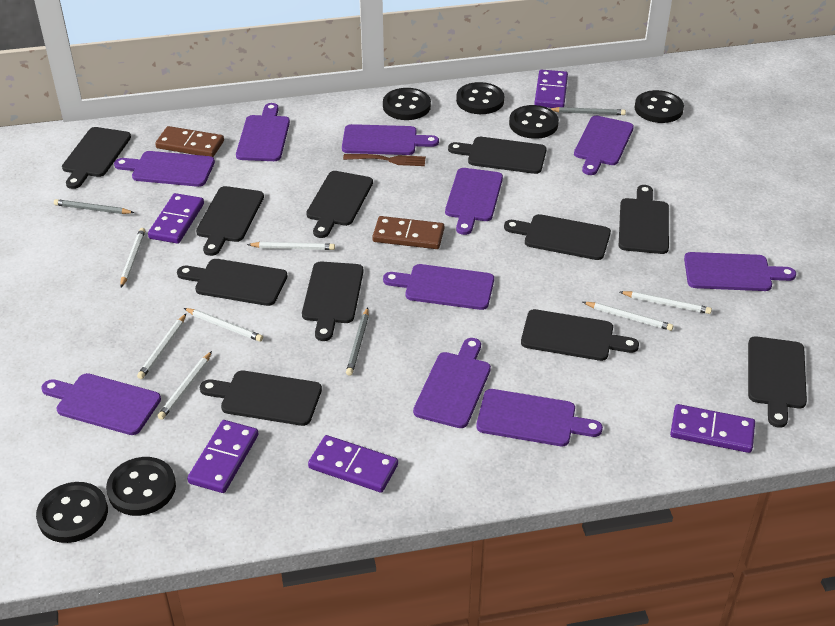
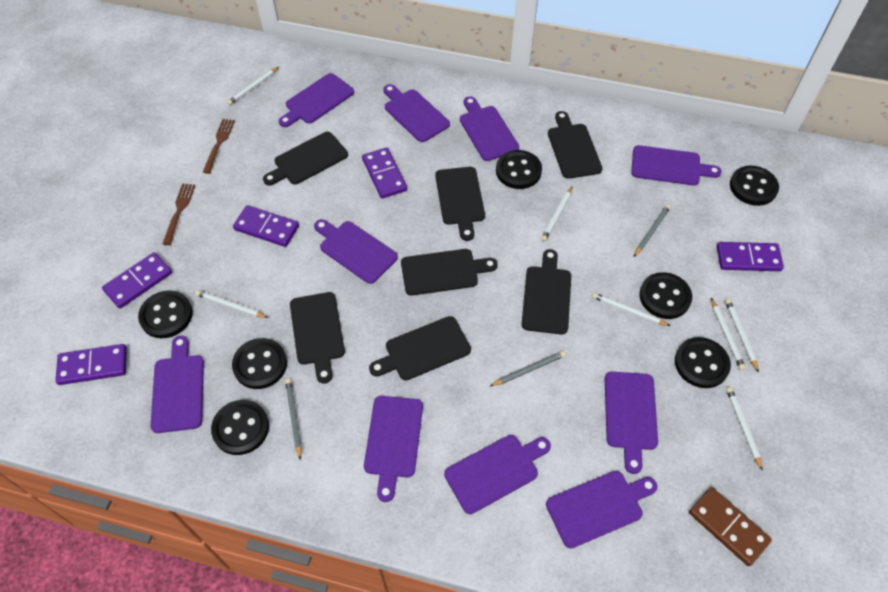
black button: 6 -> 7
black cutting board: 11 -> 7
brown domino: 2 -> 1
brown fork: 1 -> 2

